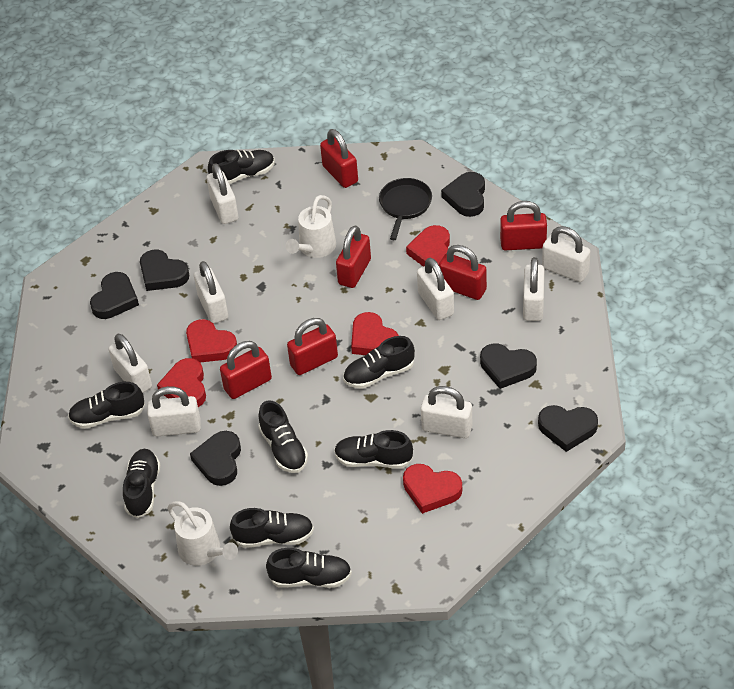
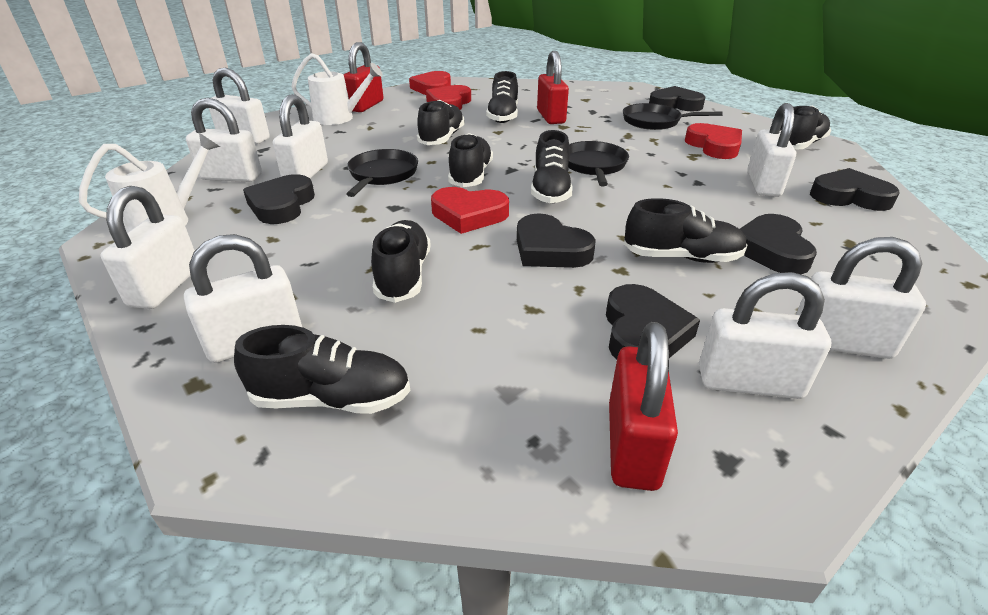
black pan: 1 -> 3
red heart: 5 -> 4
red padlock: 6 -> 3

